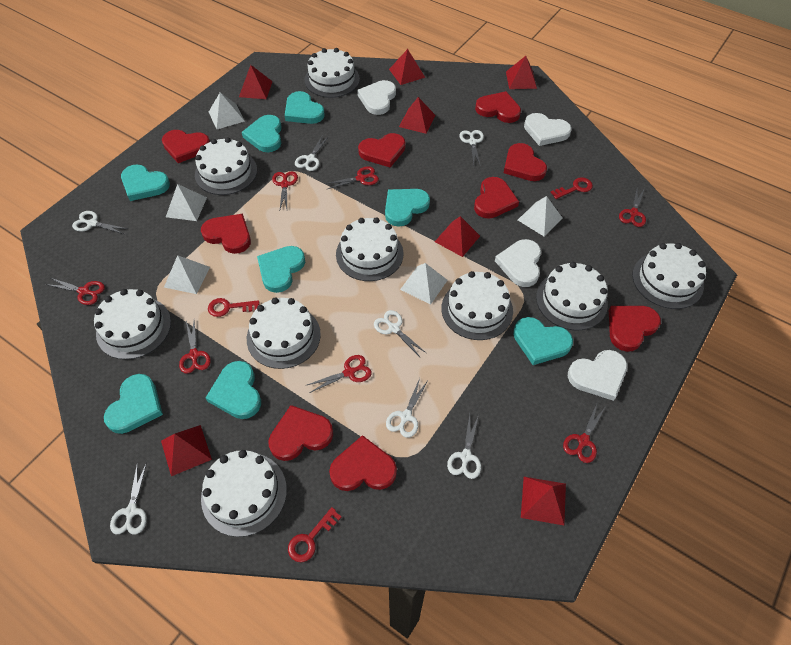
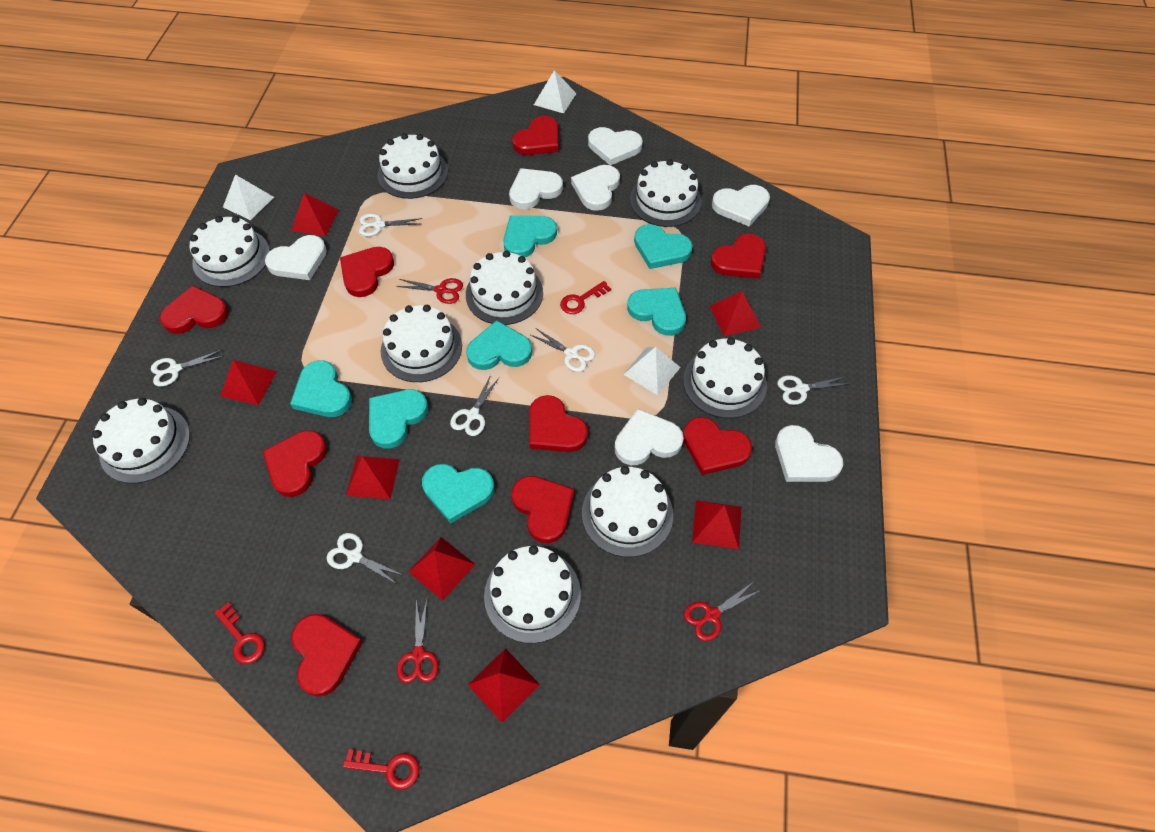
red scissors: 7 -> 3
turquoise heart: 8 -> 7
white heart: 4 -> 7
white pyramid: 5 -> 3
white scissors: 7 -> 6

